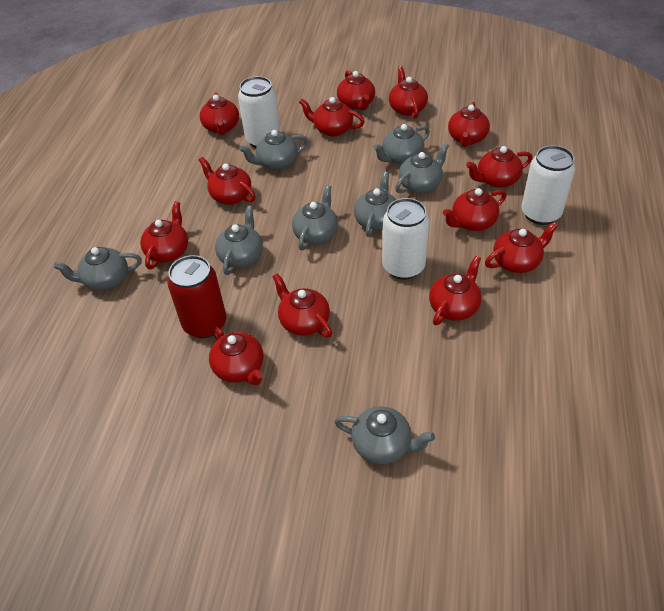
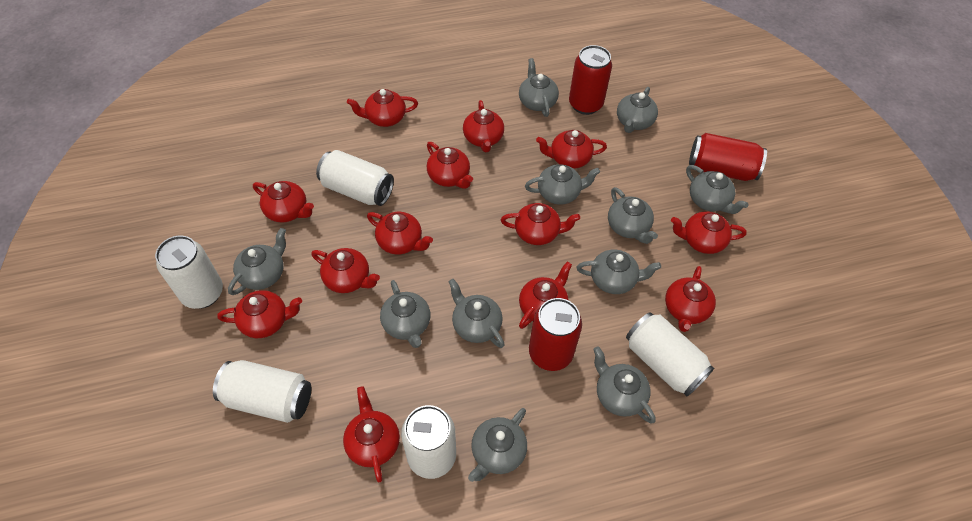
grey teapot: 8 -> 11
red can: 1 -> 3
white can: 3 -> 5

